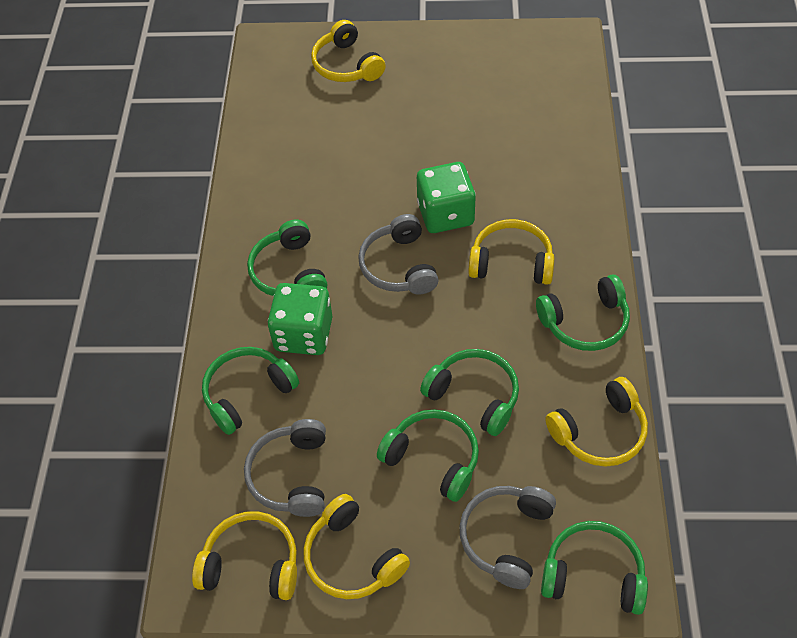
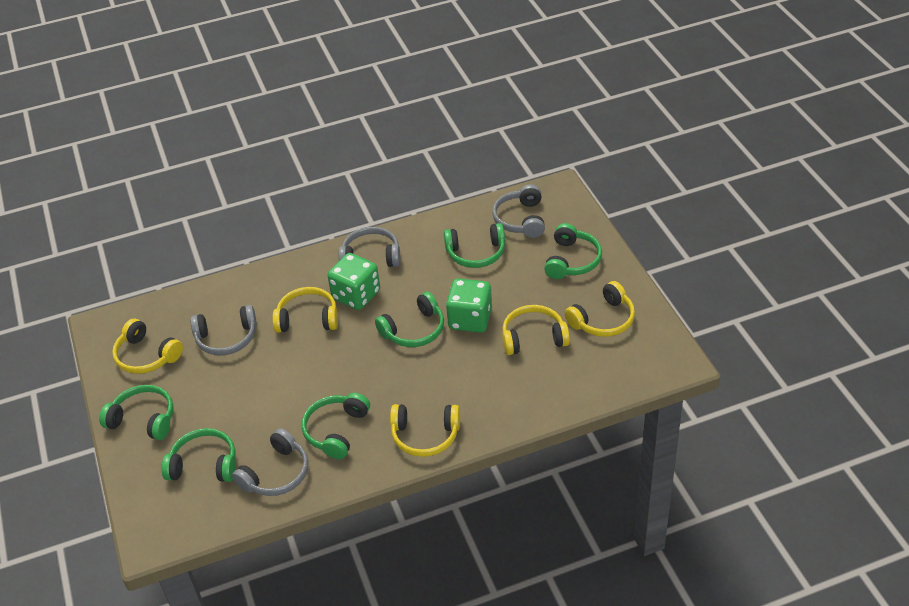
grey headphones: 3 -> 4

